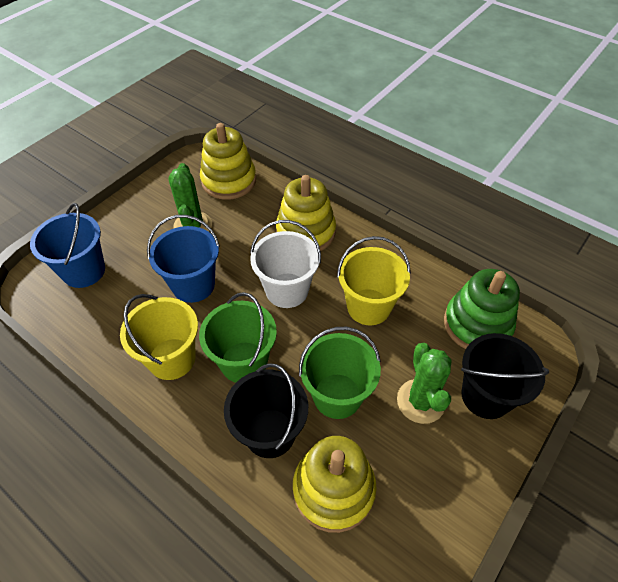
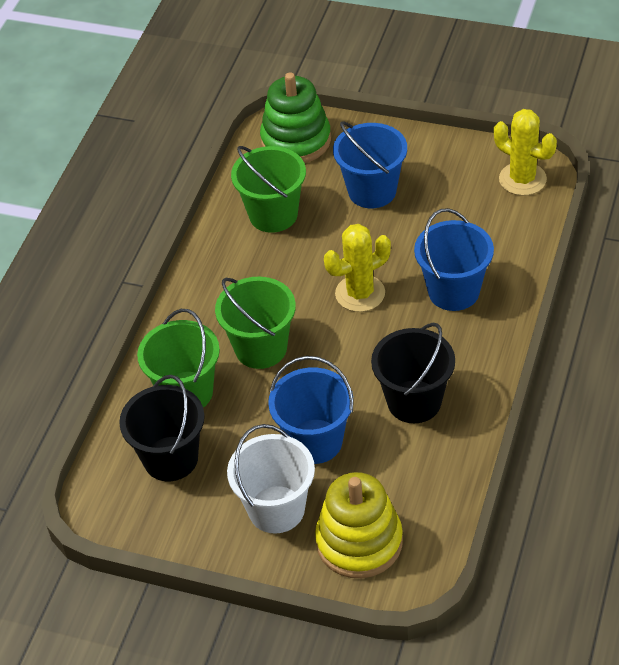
blue bucket: 2 -> 3
green bucket: 2 -> 3
green cactus: 2 -> 0
yellow bucket: 2 -> 0
yellow cactus: 0 -> 2
yellow stacking toy: 3 -> 1

